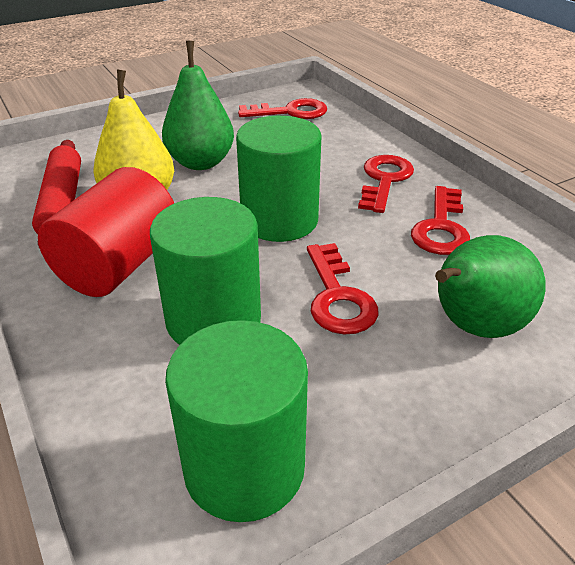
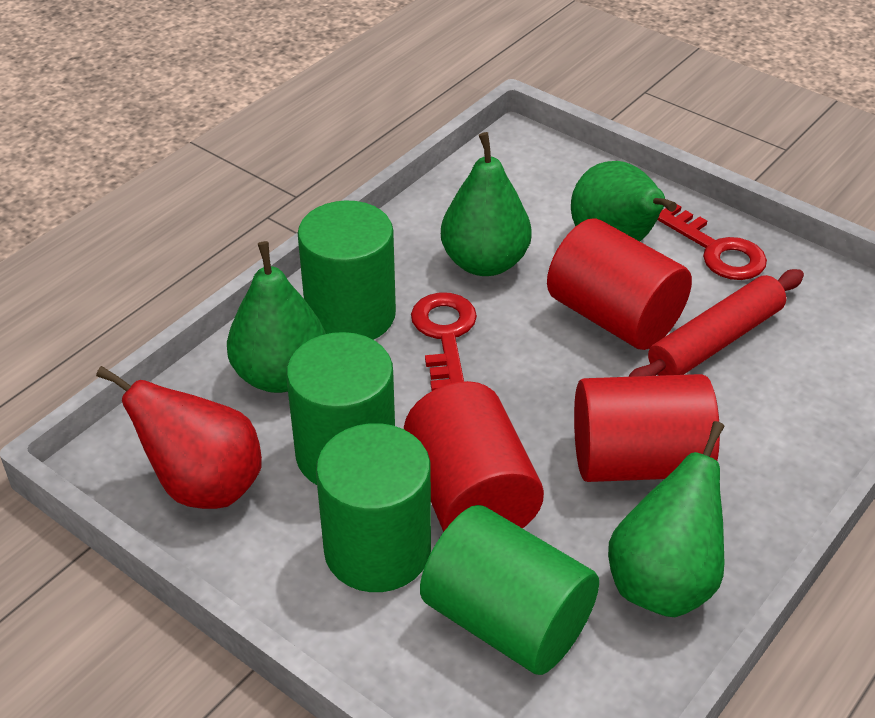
green cylinder: 3 -> 4
green pear: 2 -> 4
red cylinder: 1 -> 3
red key: 4 -> 2
red pear: 0 -> 1
yellow pear: 1 -> 0

